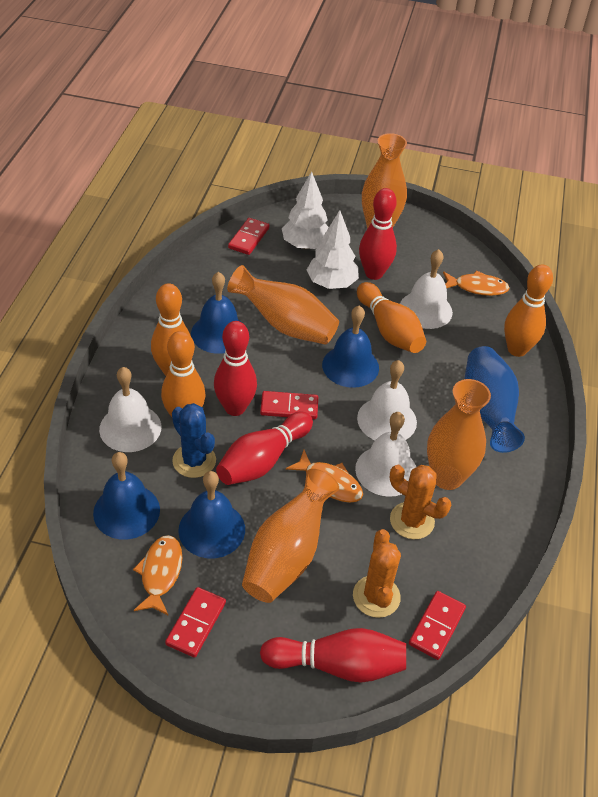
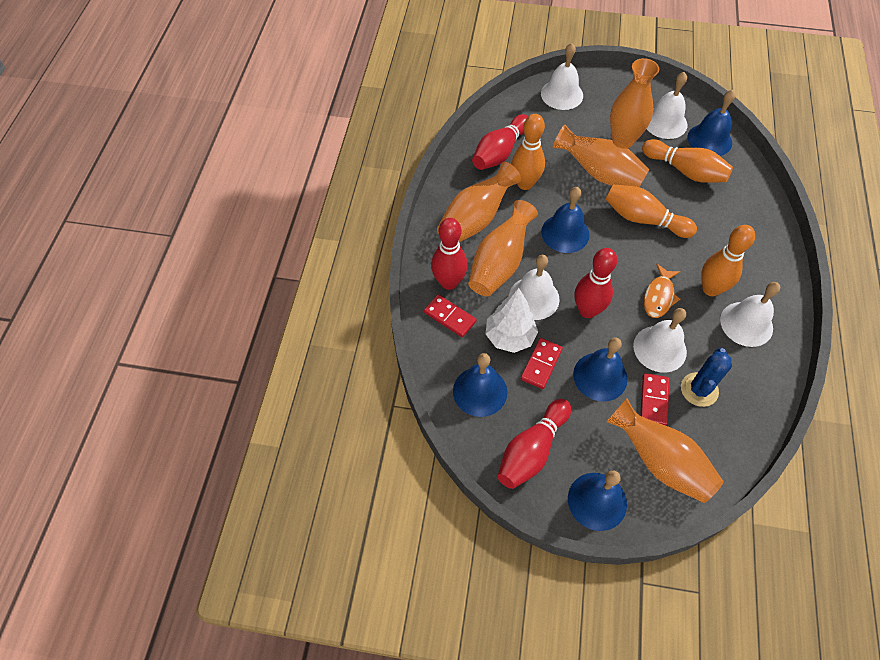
blue bell: 4 -> 5
blue vase: 1 -> 0
orange cactus: 2 -> 0
orange fish: 3 -> 1
orange vase: 4 -> 5
red domino: 4 -> 3
white bell: 4 -> 5
white tree: 2 -> 1

